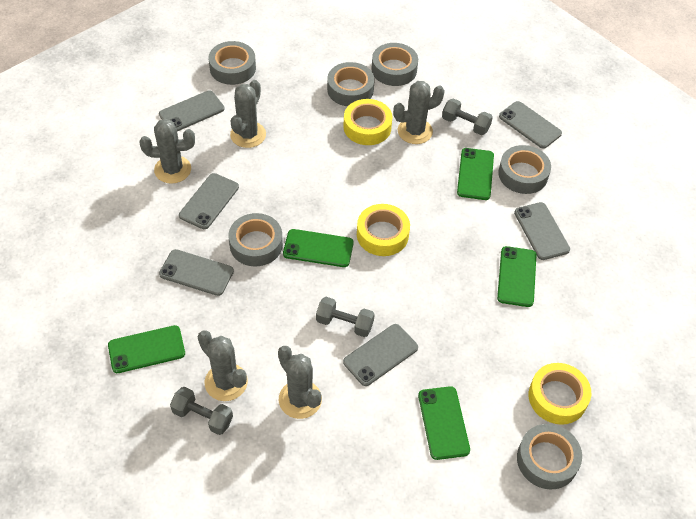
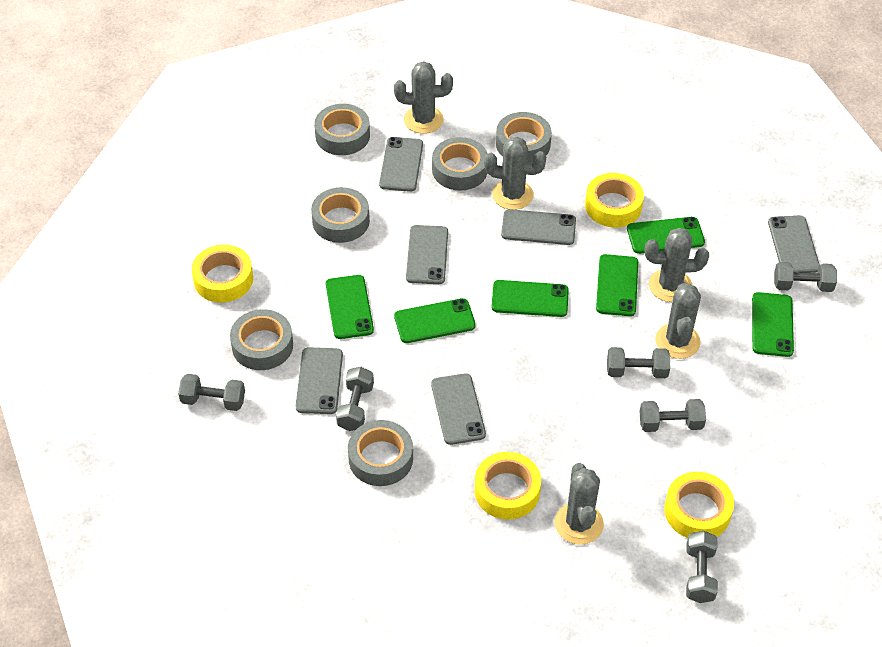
green phone: 5 -> 6
grey dumbbell: 3 -> 6
yellow tape: 3 -> 4

